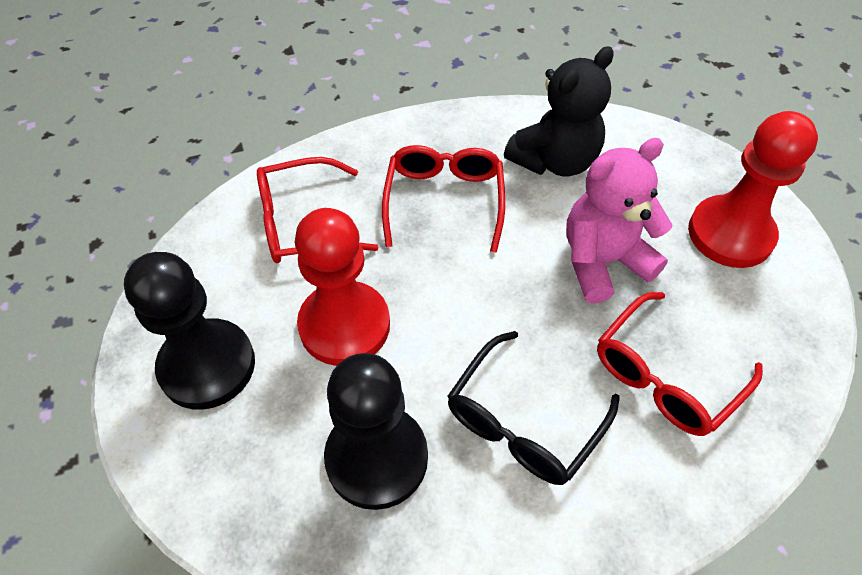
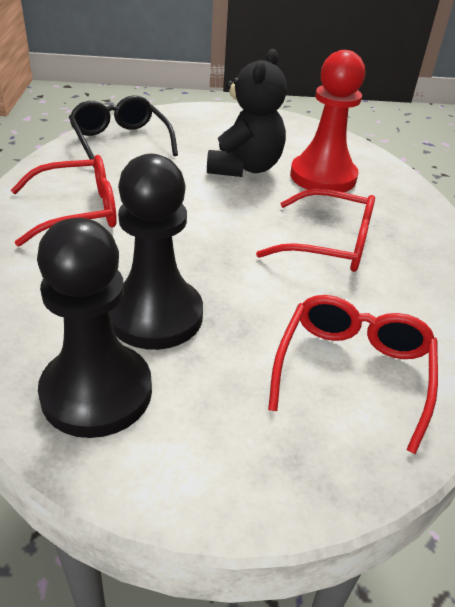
pink teddy bear: 1 -> 0
red pawn: 2 -> 1

